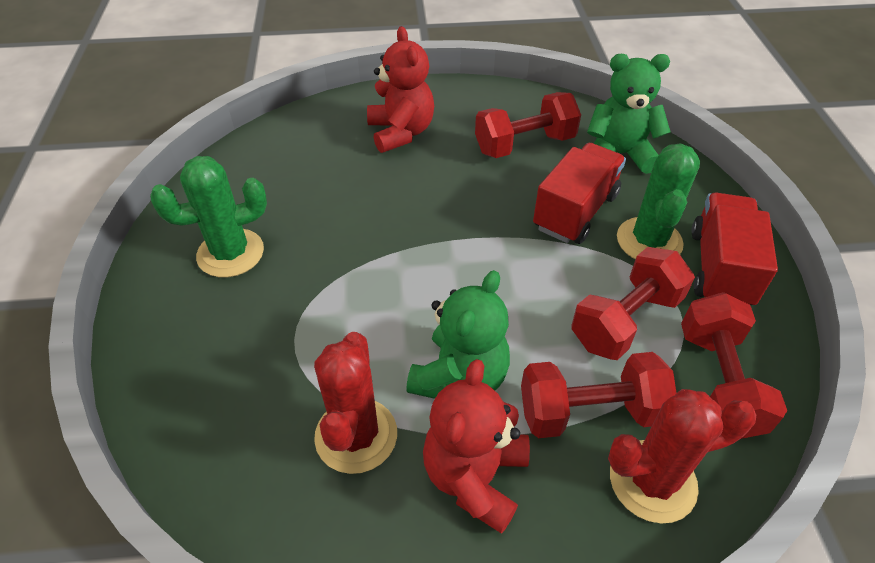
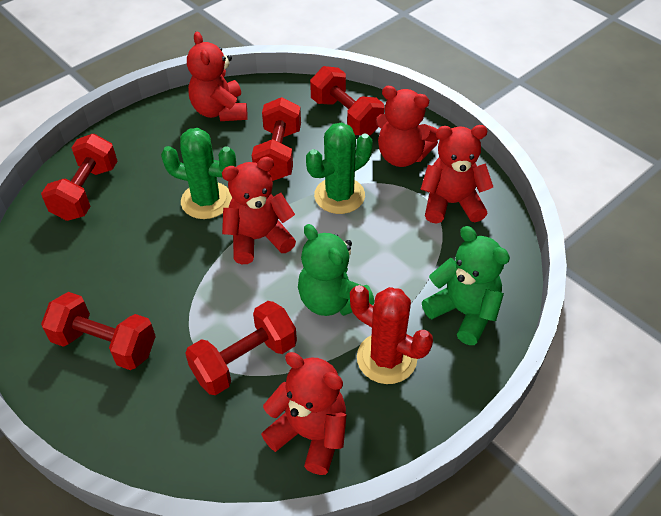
red cactus: 2 -> 1
red dumbbell: 4 -> 5
red teddy bear: 2 -> 5
red truck: 2 -> 0

